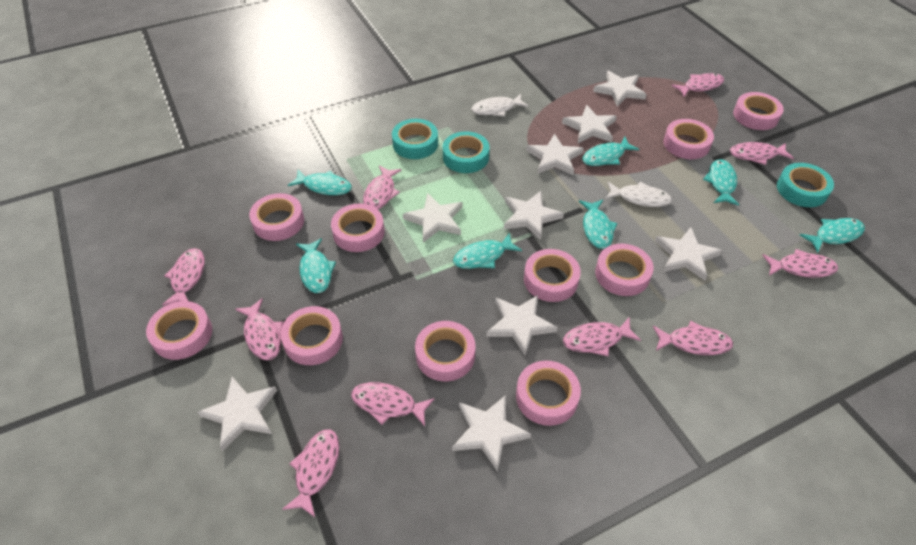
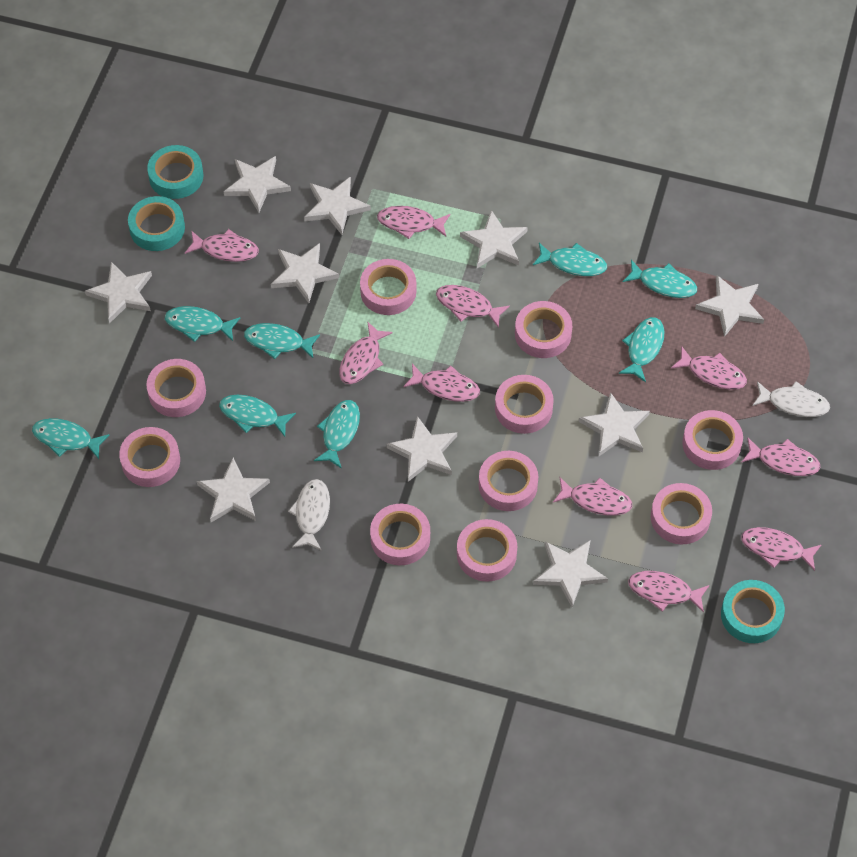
turquoise fish: 7 -> 8
white star: 9 -> 10

